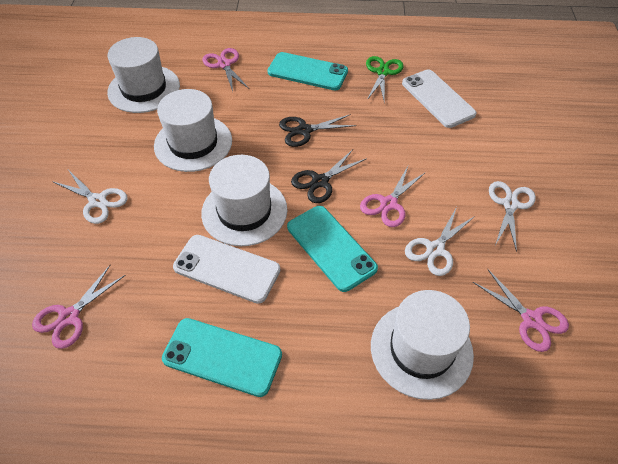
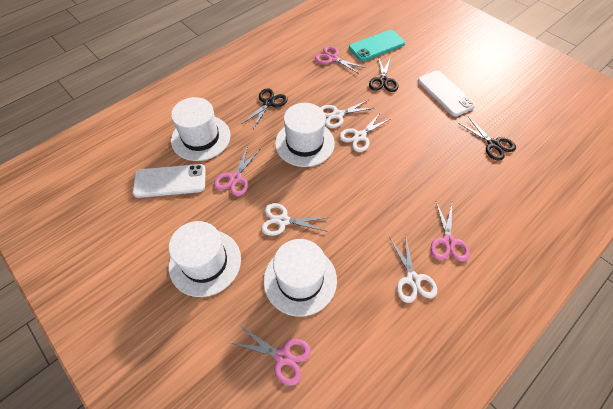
black scissors: 2 -> 3
green scissors: 1 -> 0
turquoise phone: 3 -> 1
white scissors: 3 -> 4

